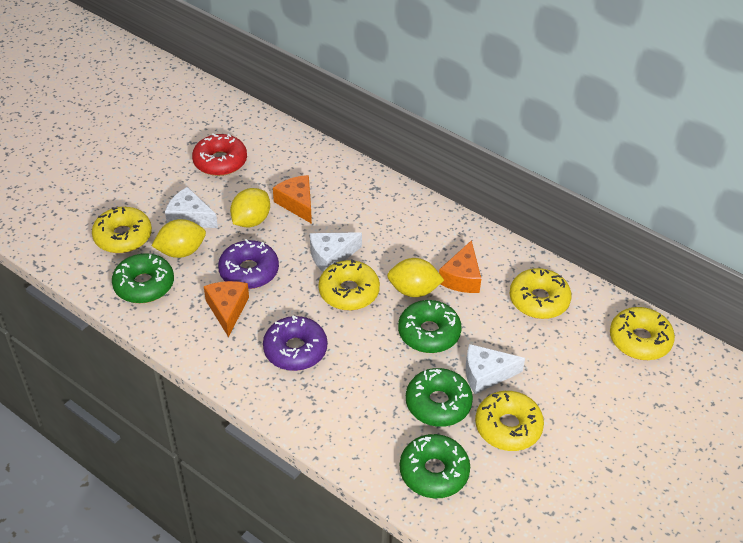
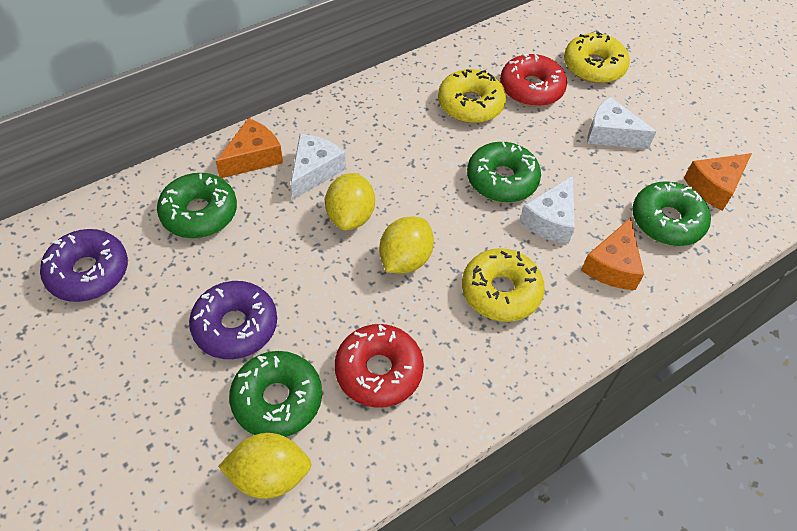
red donut: 1 -> 2
yellow donut: 5 -> 3

